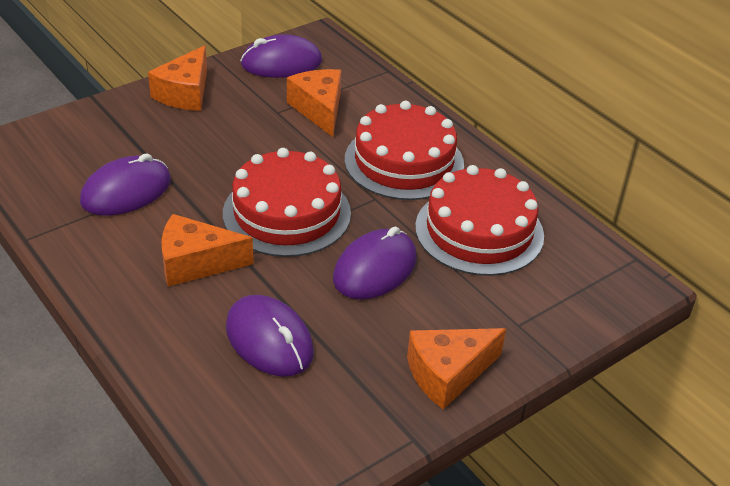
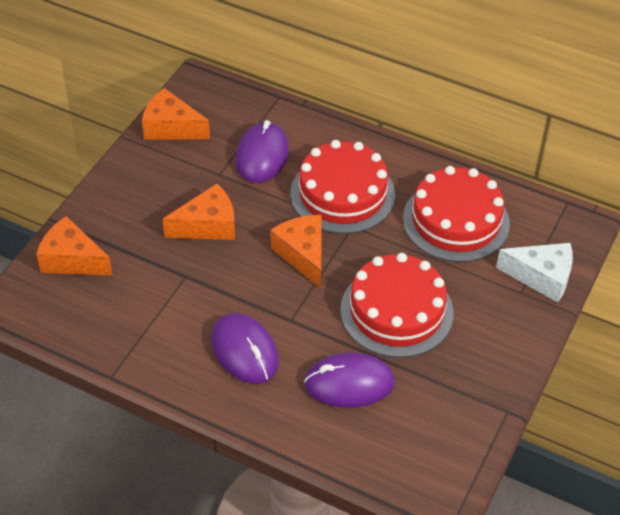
purple mouse: 4 -> 3
white cheese: 0 -> 1

